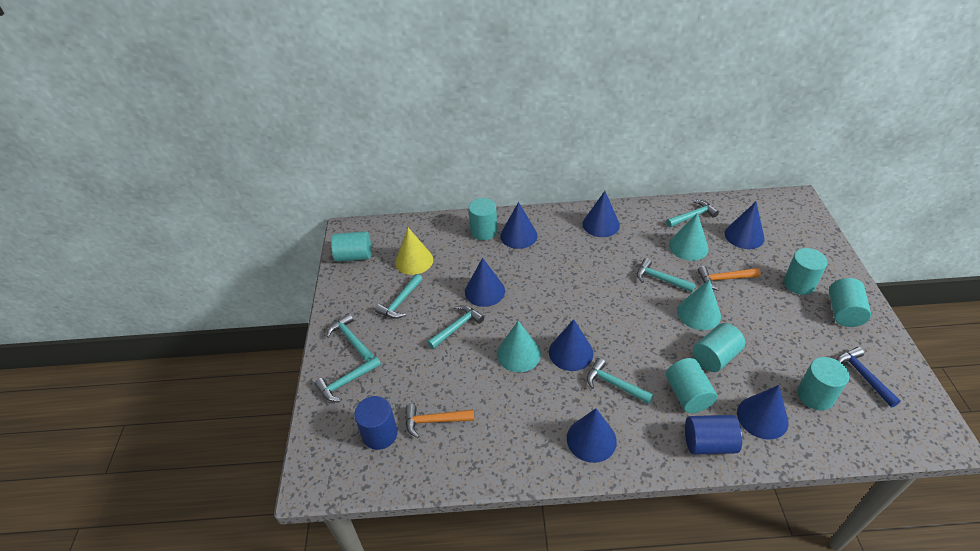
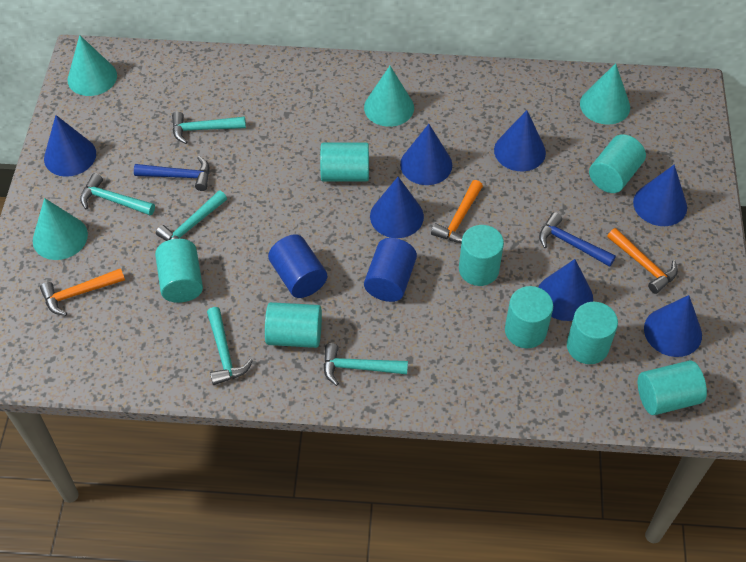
blue hammer: 1 -> 2
orange hammer: 2 -> 3
turquoise cone: 3 -> 4
turquoise cylinder: 7 -> 8
turquoise hammer: 7 -> 5
yellow cone: 1 -> 0

